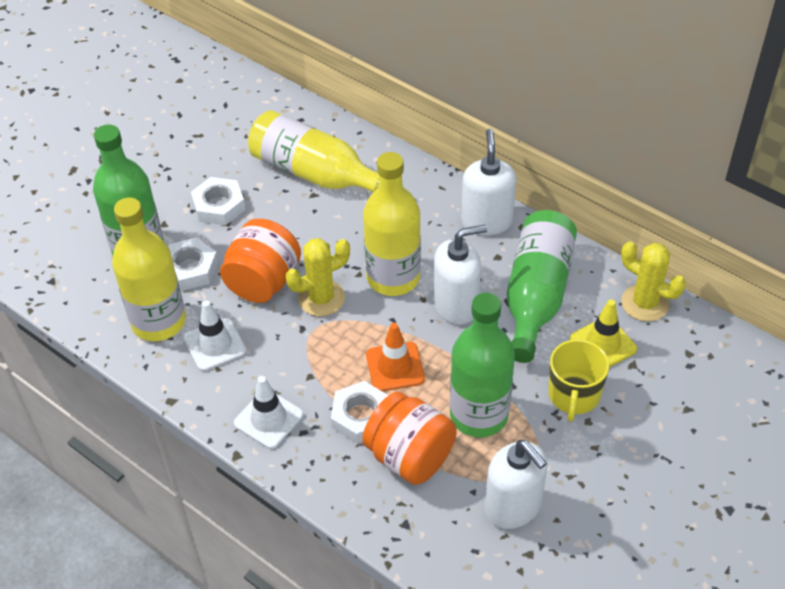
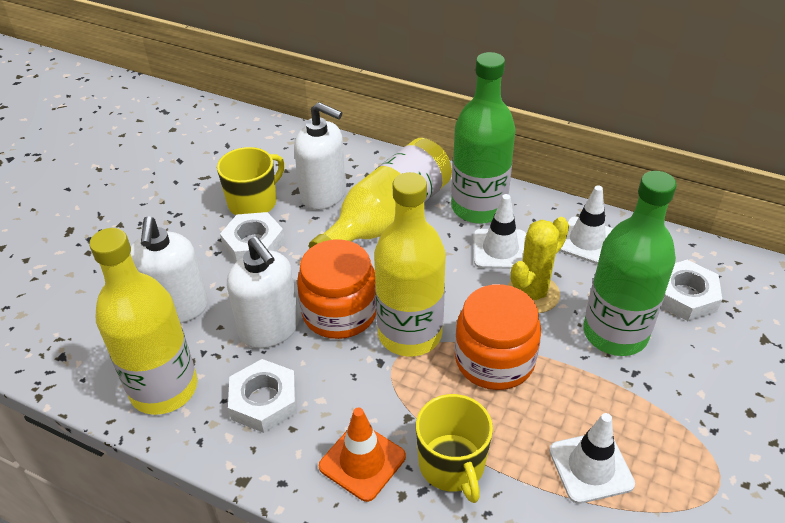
green bottle: 3 -> 2
white traffic cone: 2 -> 3
yellow cactus: 2 -> 1
yellow mug: 1 -> 2
yellow traffic cone: 1 -> 0

